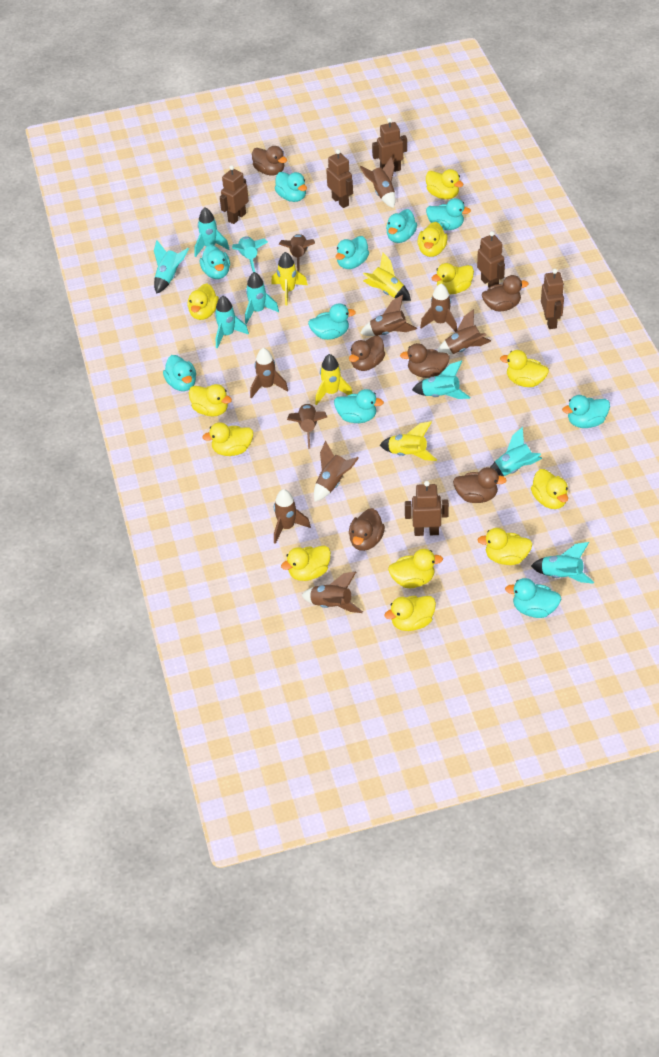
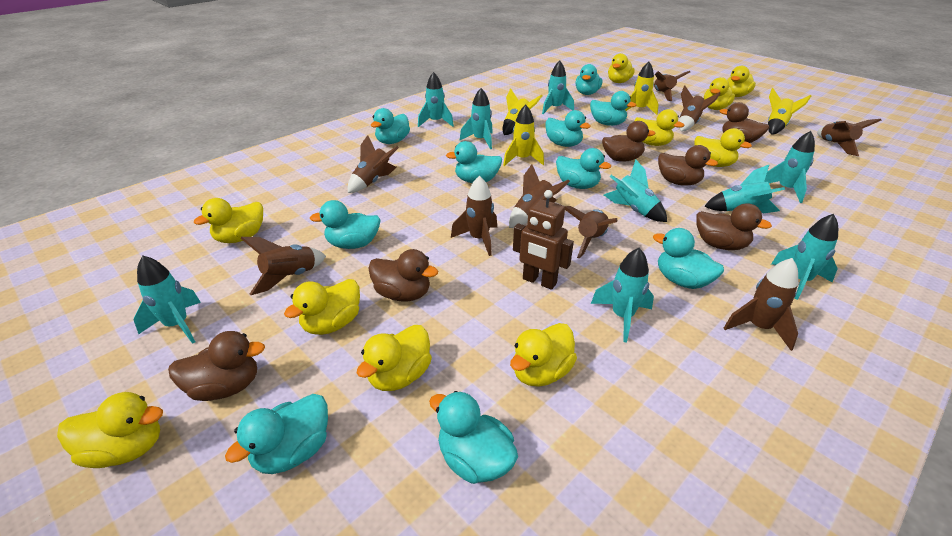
brown robot: 6 -> 1
brown rocket: 10 -> 9
turquoise rocket: 8 -> 9
yellow duck: 12 -> 10

